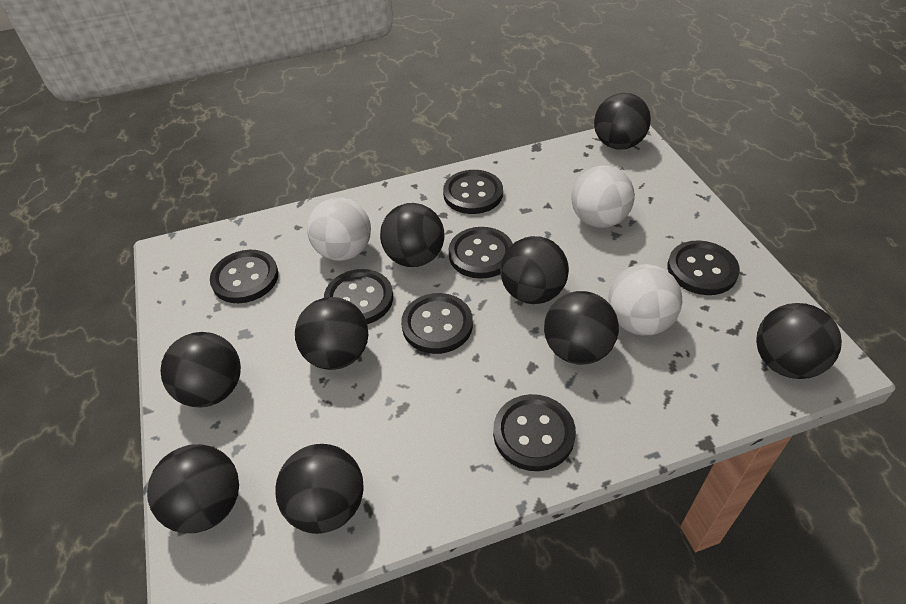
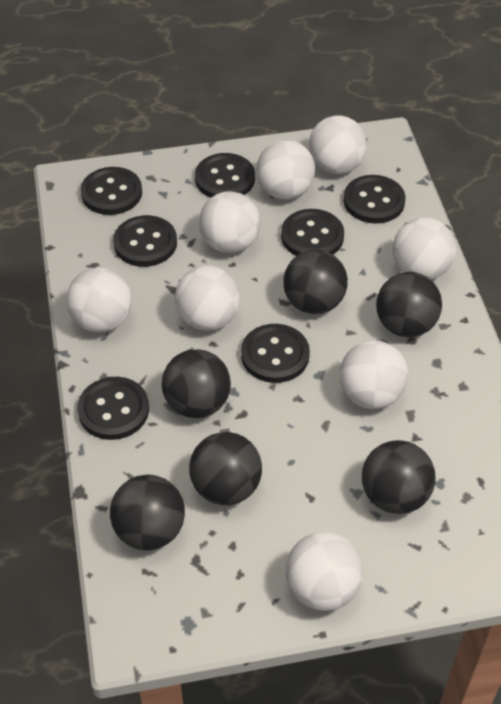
black ball: 9 -> 6
white ball: 3 -> 8

